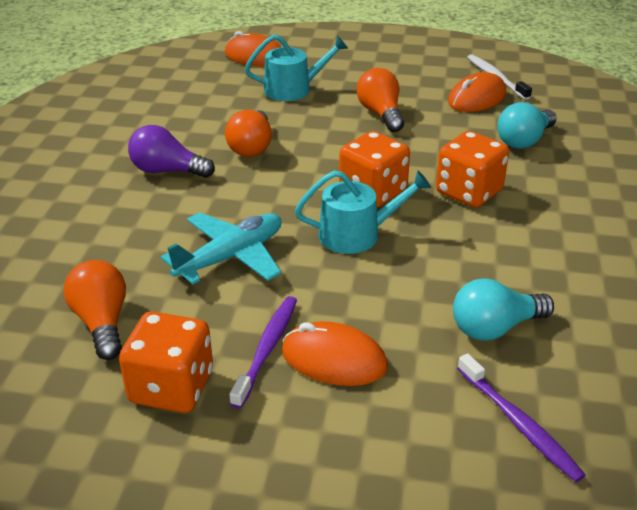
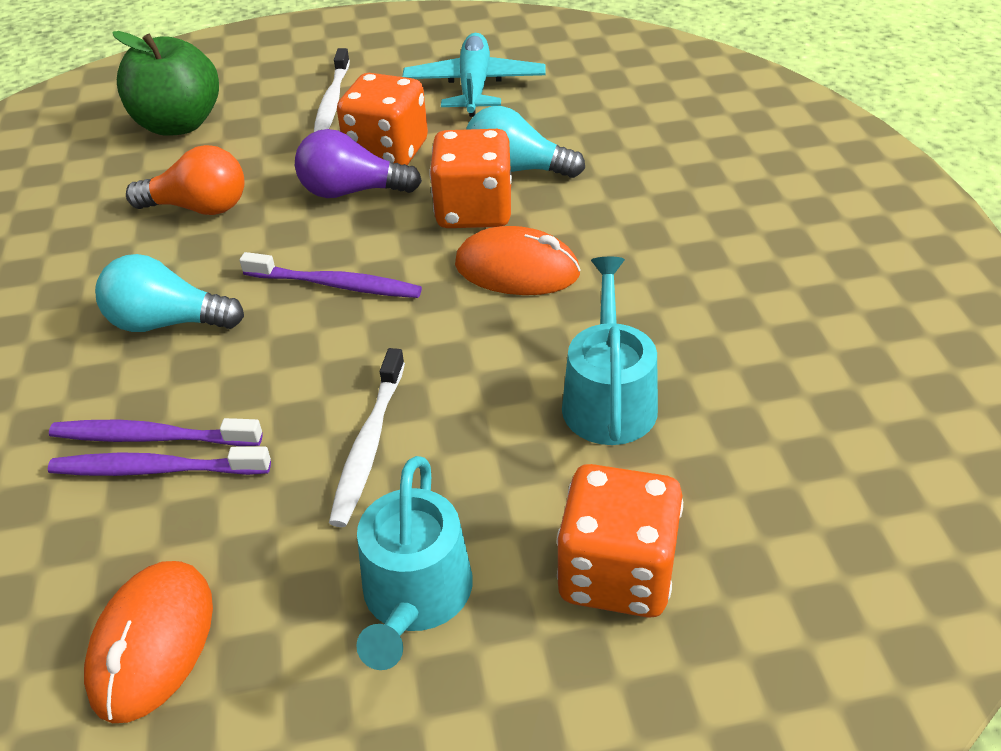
green apple: 0 -> 1
orange light bulb: 3 -> 1
orange mouse: 3 -> 2
purple toothbrush: 2 -> 3
white toothbrush: 1 -> 2

